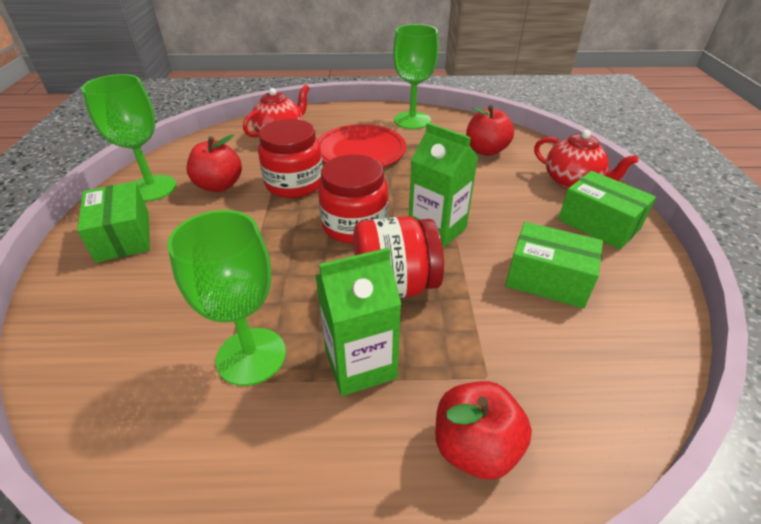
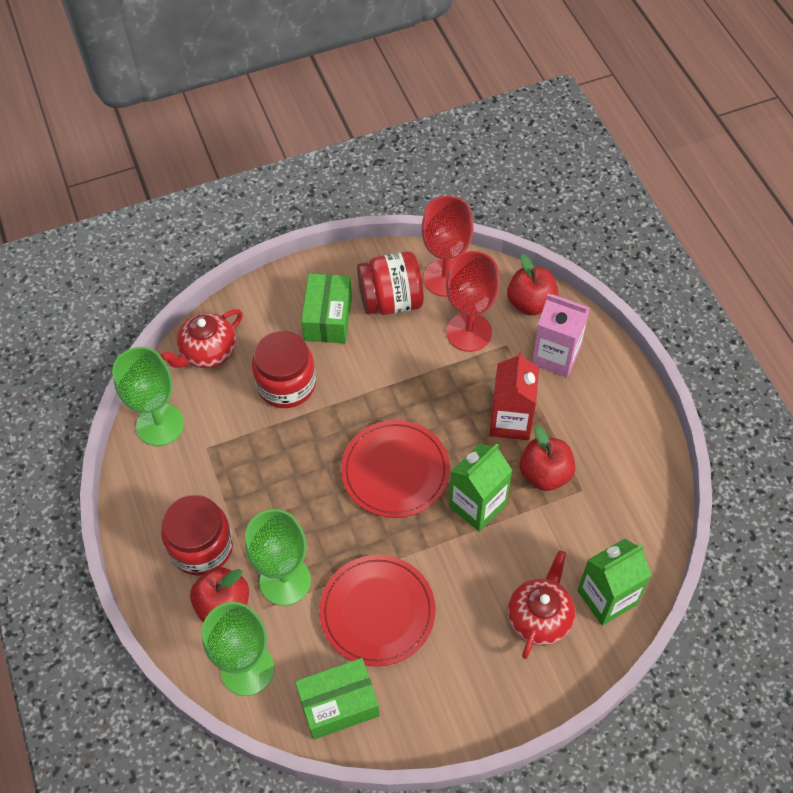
green box: 3 -> 2
pink carton: 0 -> 1
red carton: 0 -> 1
red goblet: 0 -> 2
red plate: 1 -> 2

